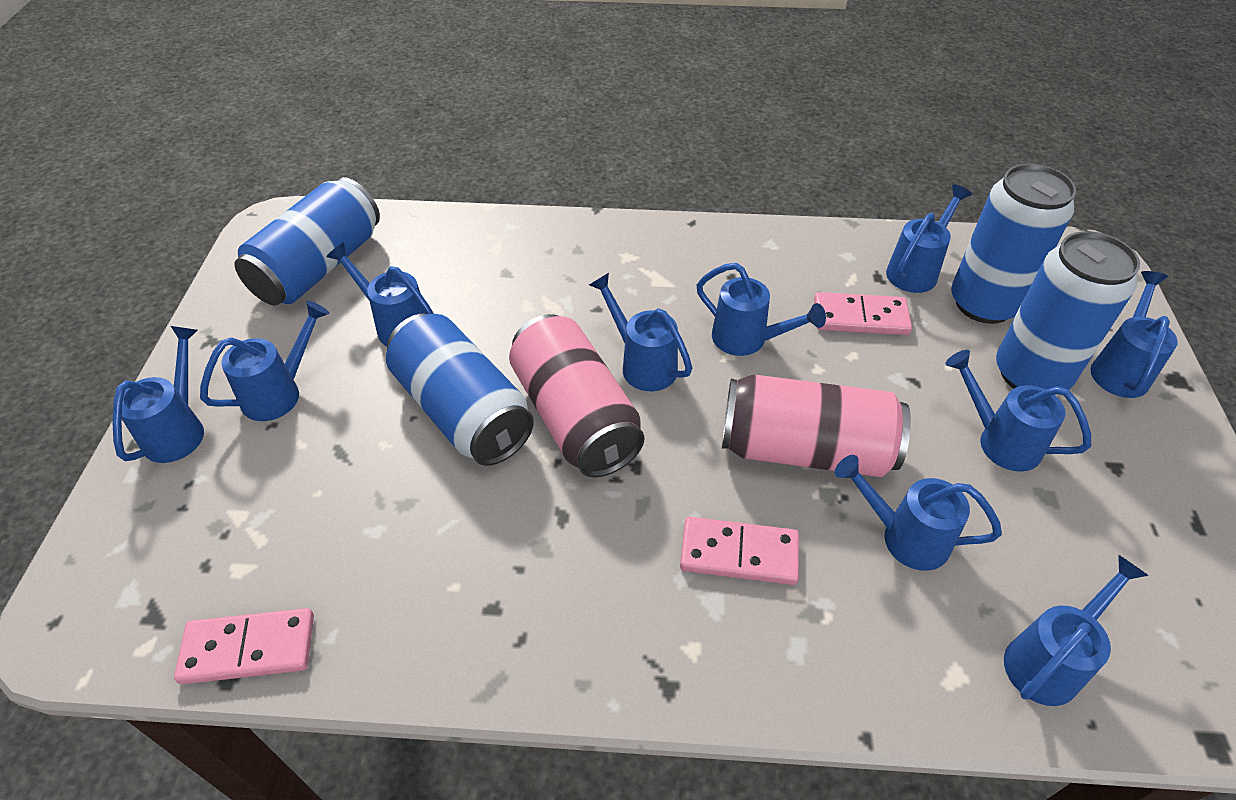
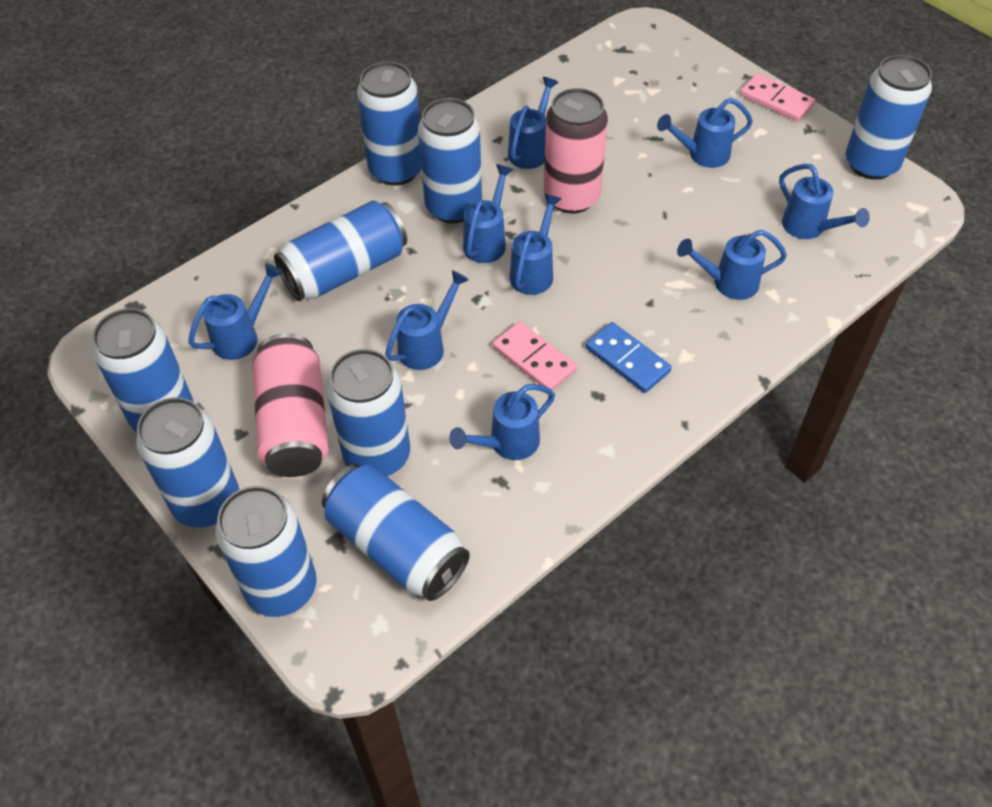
blue can: 4 -> 9
blue domino: 0 -> 1
blue watering can: 10 -> 9
pink domino: 3 -> 2

